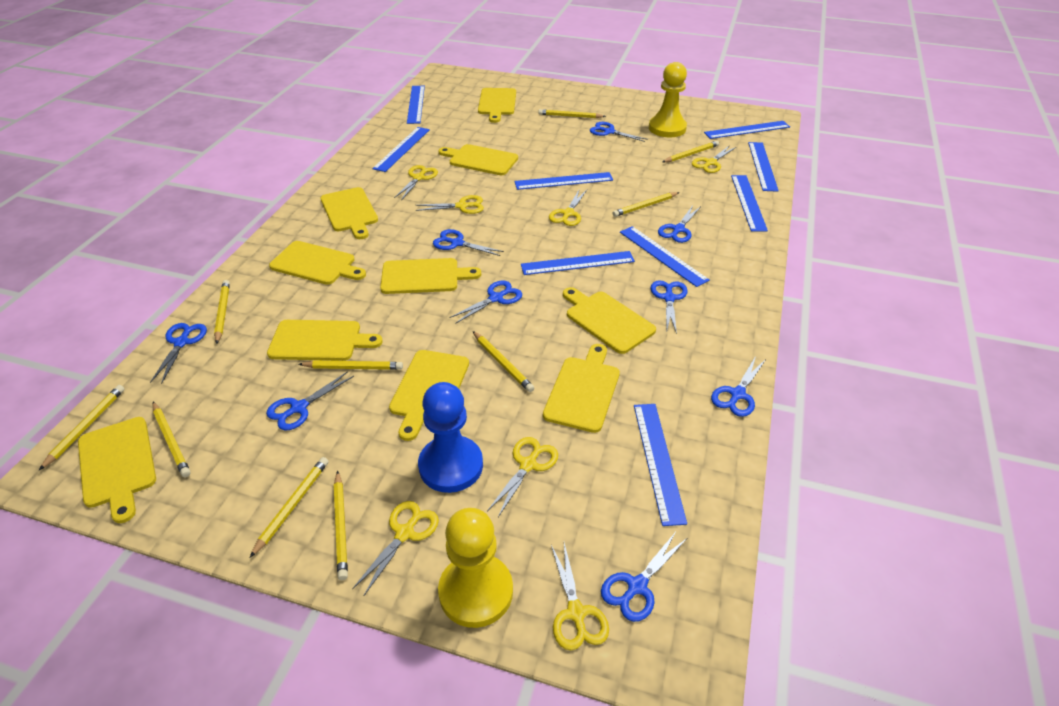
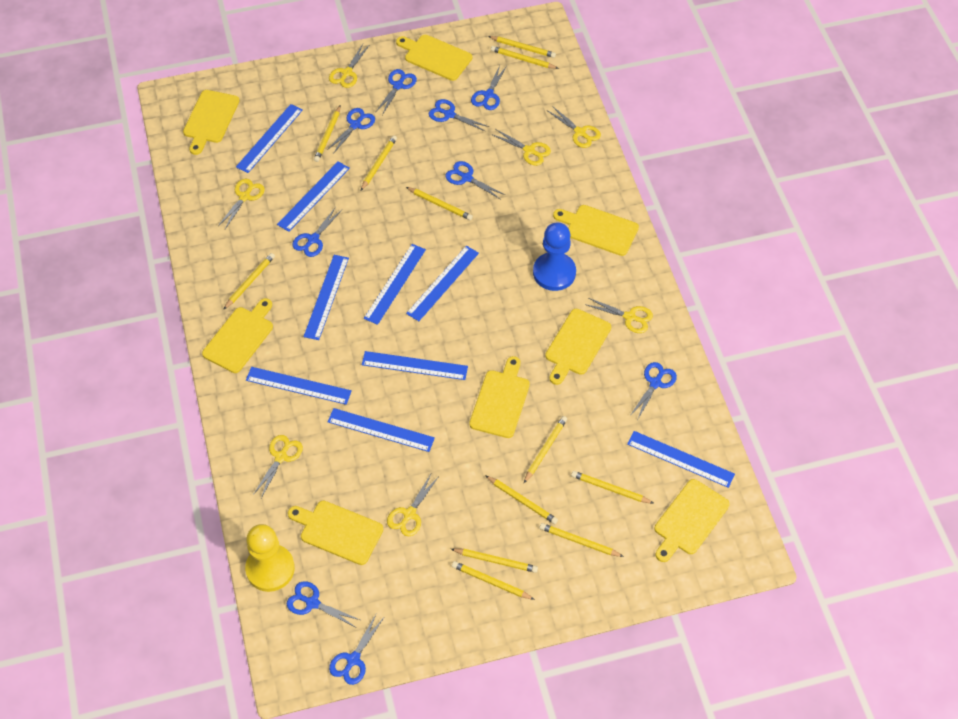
yellow cutting board: 10 -> 8
yellow pawn: 2 -> 1
yellow pencil: 10 -> 12

